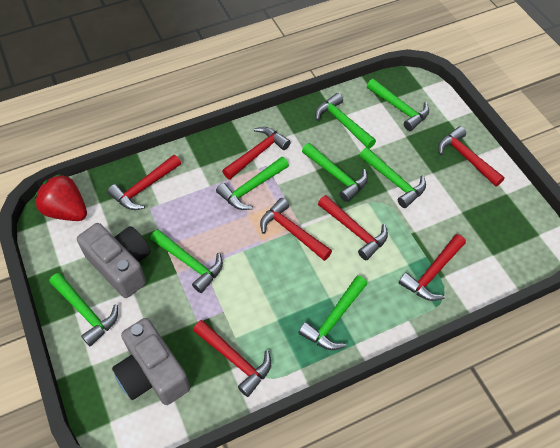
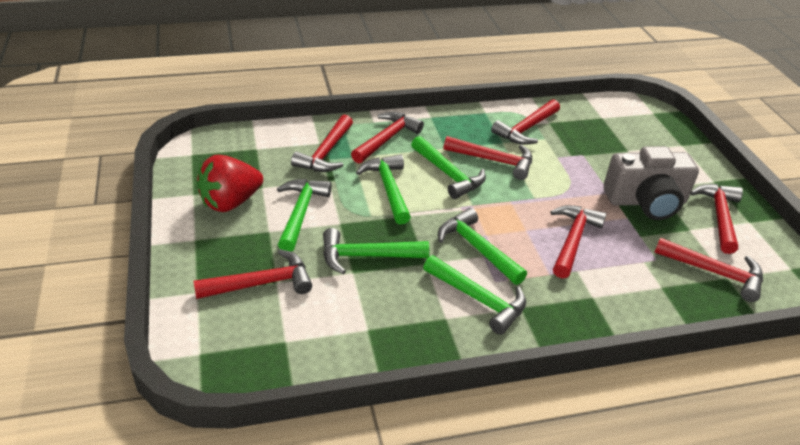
green hammer: 8 -> 6
grey camera: 2 -> 1
red hammer: 7 -> 8

